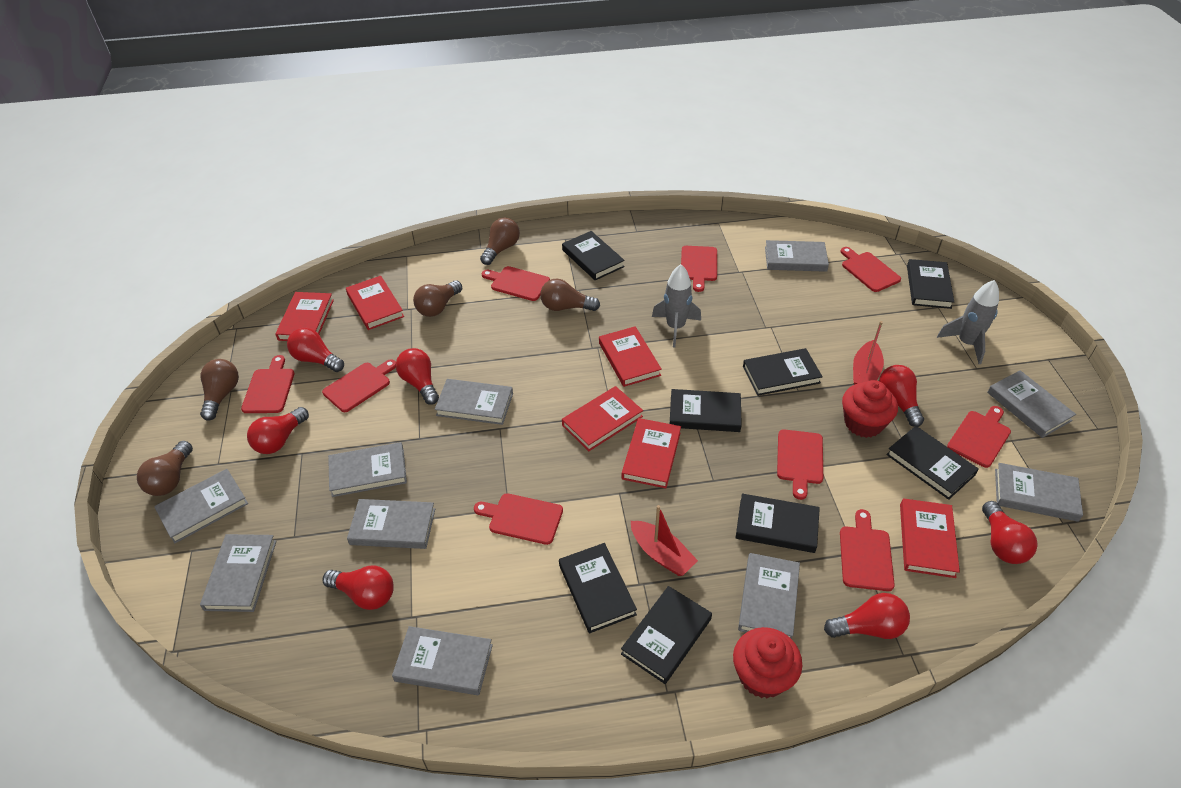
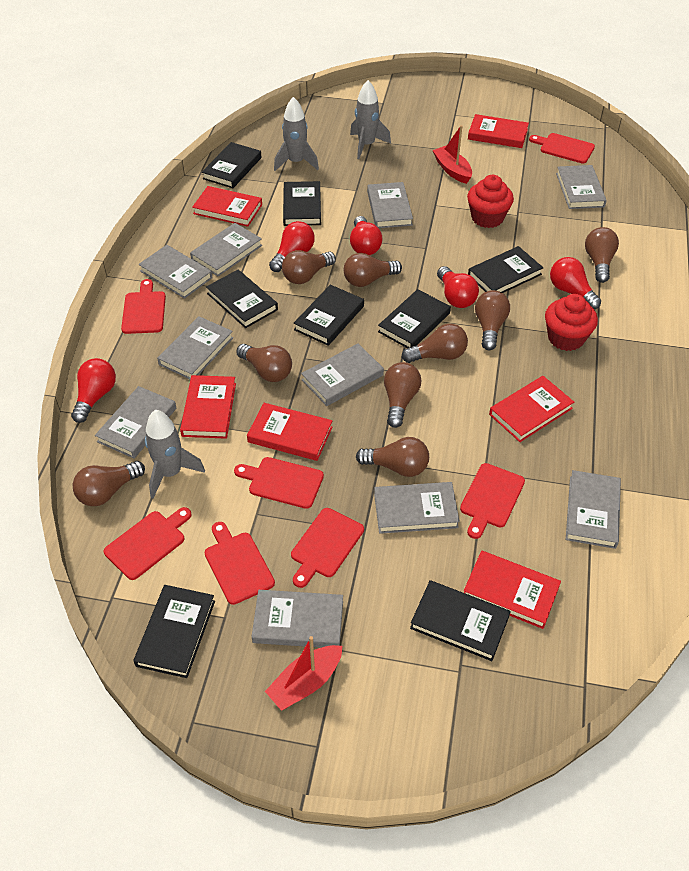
brown light bulb: 5 -> 9
grey rocket: 2 -> 3
red cutting board: 9 -> 7
red light bulb: 7 -> 5

